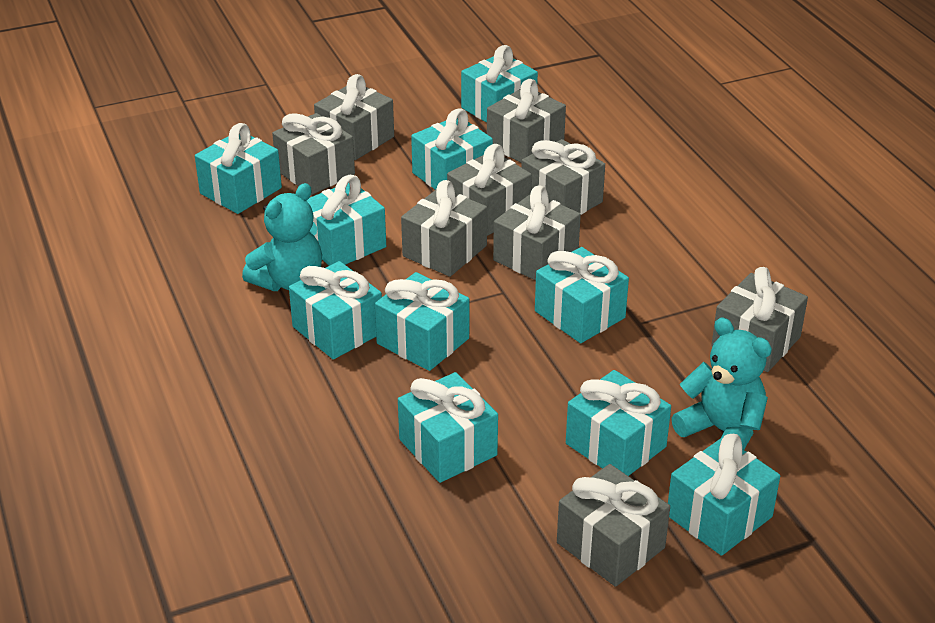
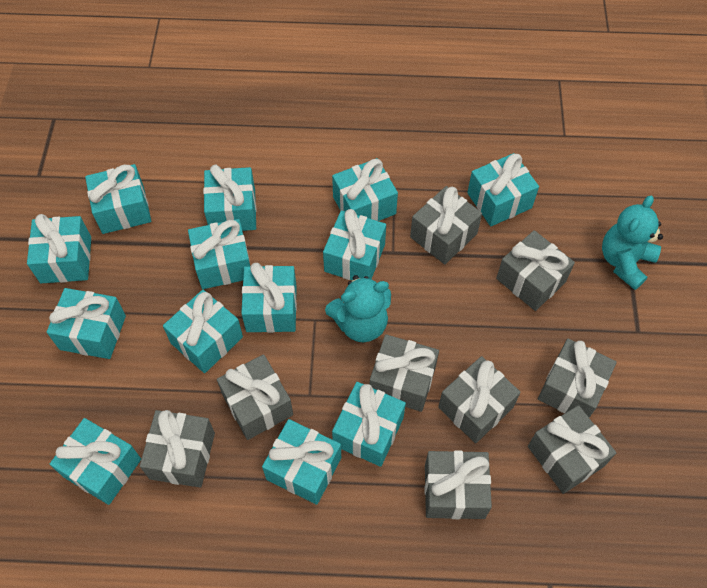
turquoise gift: 10 -> 13

